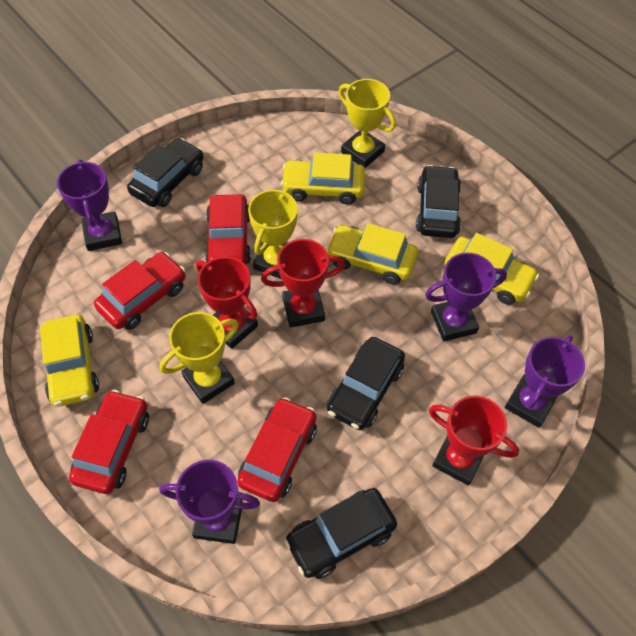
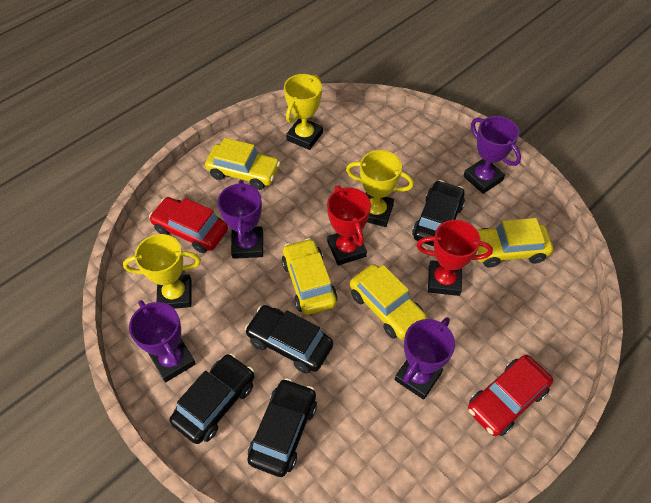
red car: 4 -> 2
red trophy: 3 -> 2

